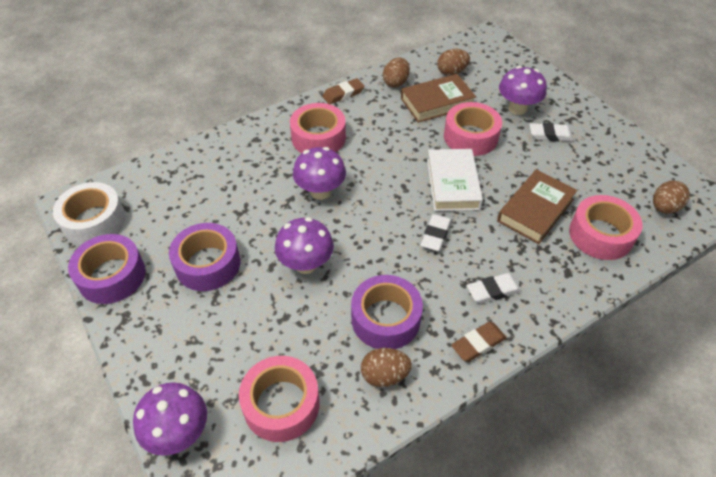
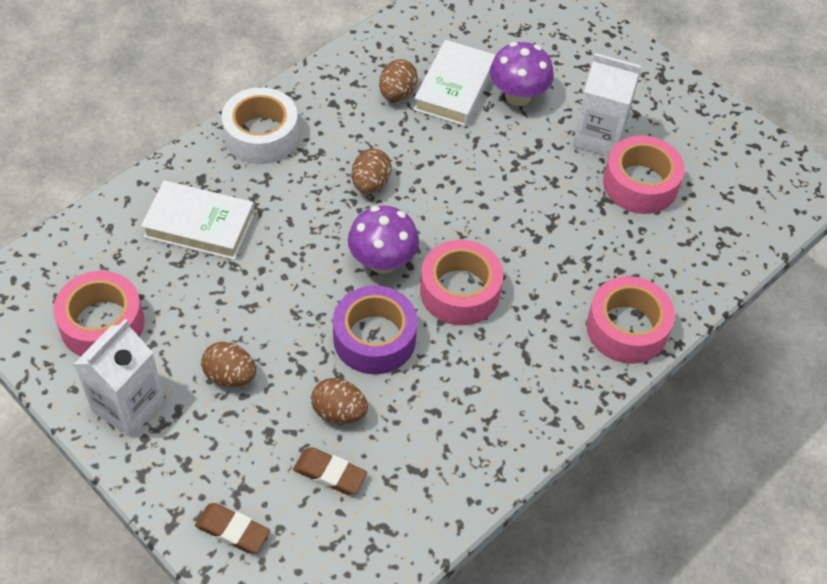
brown book: 2 -> 0
purple mushroom: 4 -> 2
purple tape: 3 -> 1
white book: 1 -> 2
white carton: 0 -> 2
white eraser: 3 -> 0

